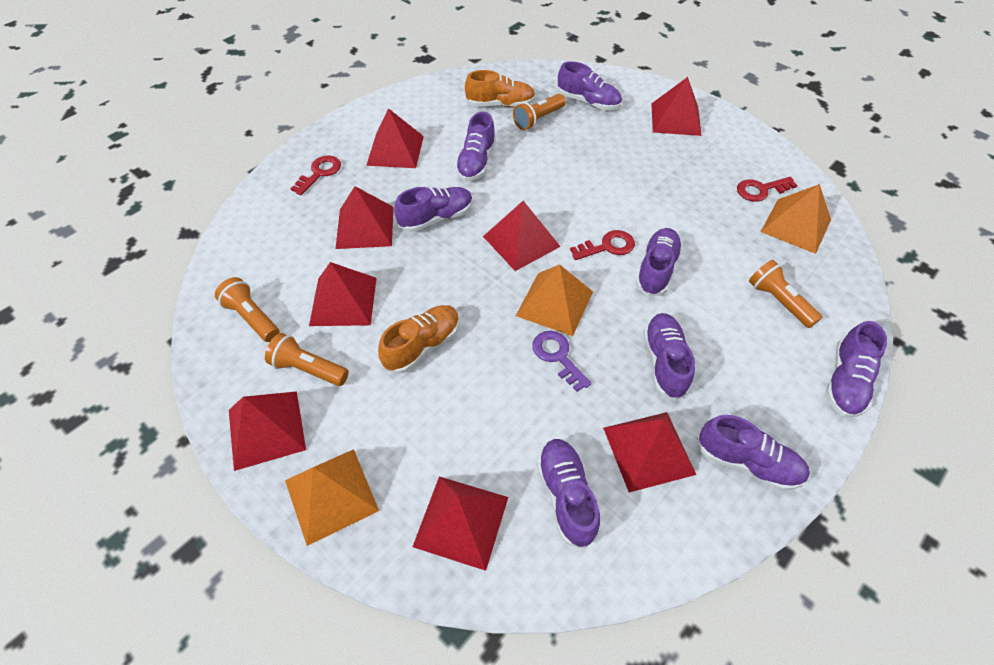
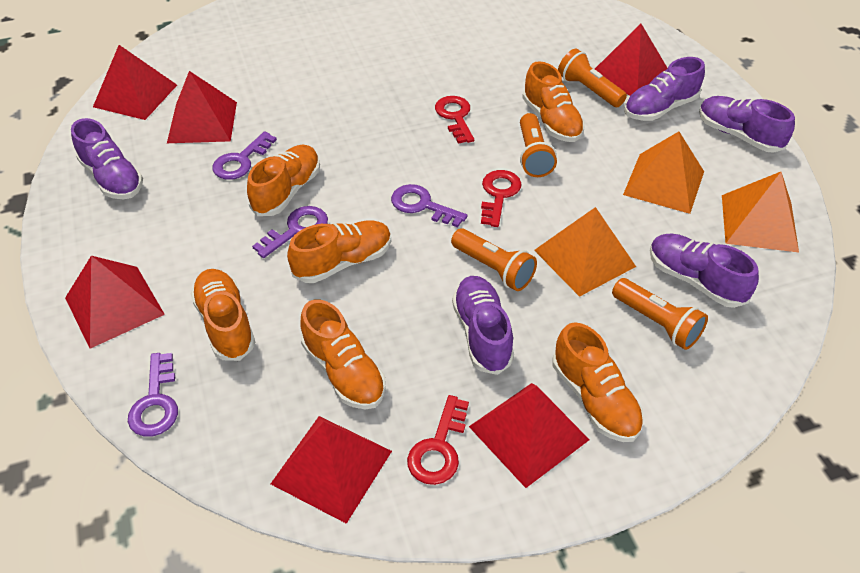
orange shoe: 2 -> 6
purple key: 1 -> 4
purple shoe: 8 -> 5
red pyramid: 8 -> 6

